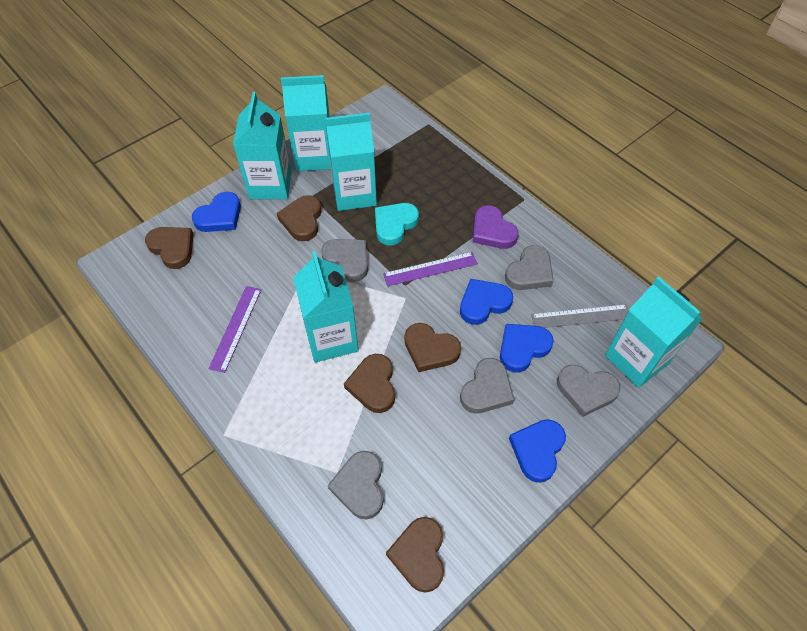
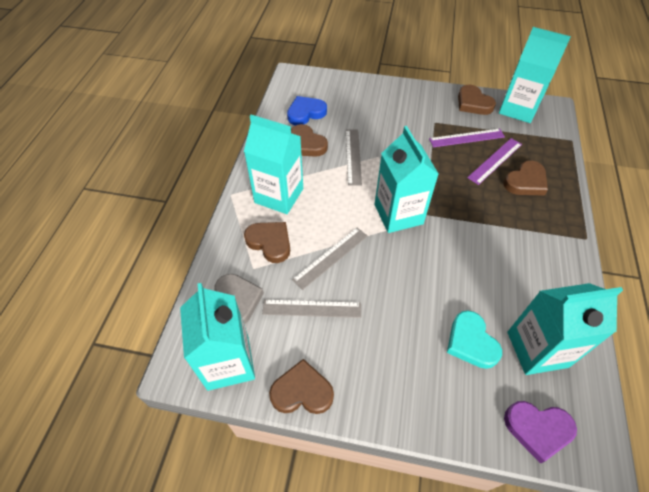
blue heart: 4 -> 1
grey heart: 5 -> 1
grey ruler: 1 -> 3

